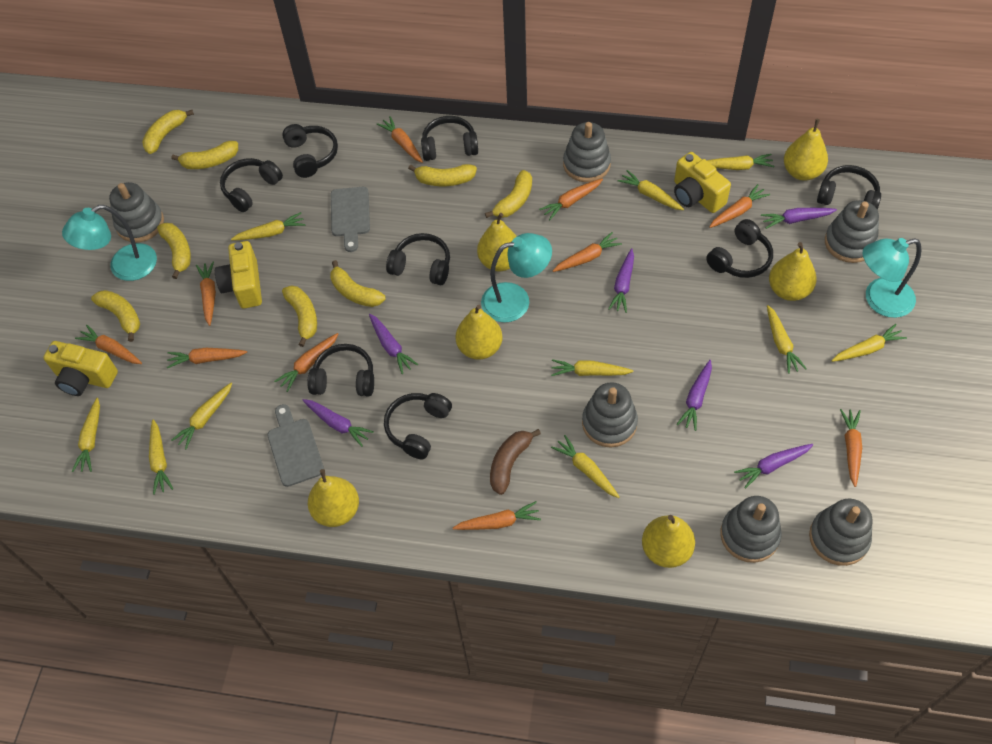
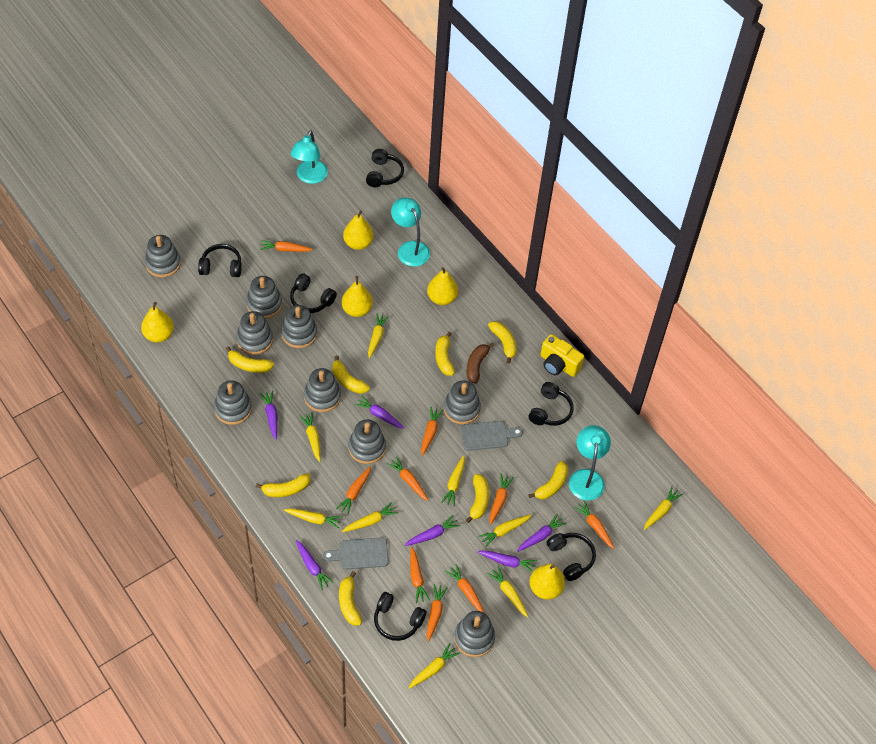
black headphones: 8 -> 6
grey stacking toy: 6 -> 9
orange carrot: 10 -> 9
yellow camera: 3 -> 1
yellow carrot: 10 -> 9
yellow pear: 6 -> 5

